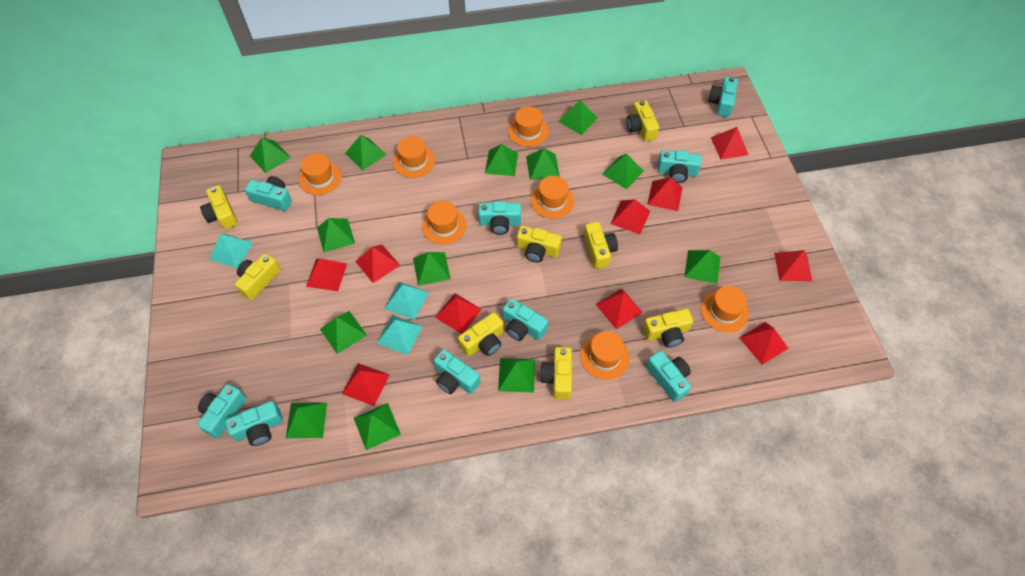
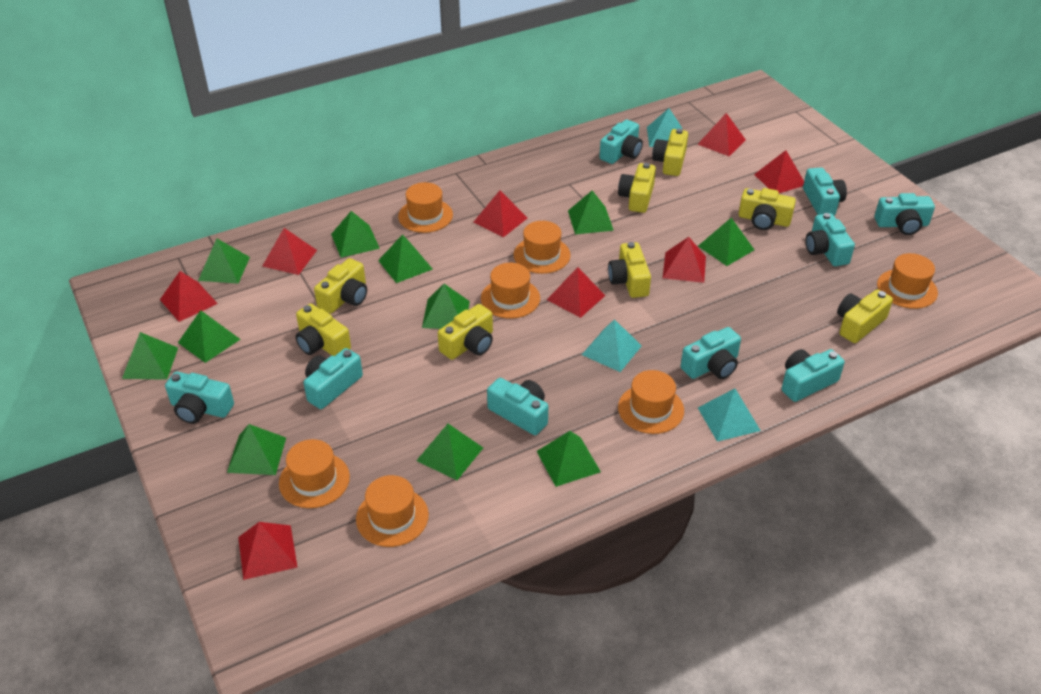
green pyramid: 13 -> 11
red pyramid: 10 -> 8

